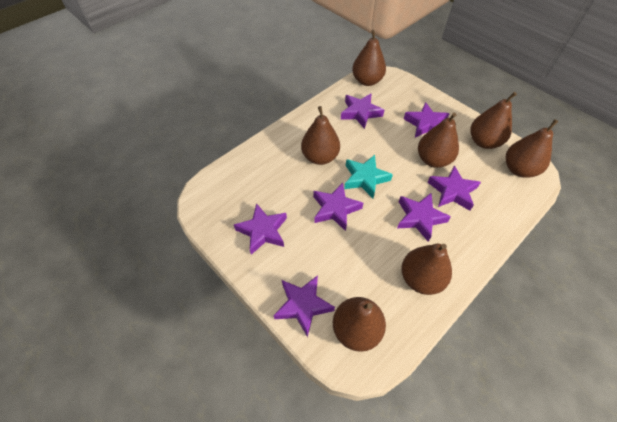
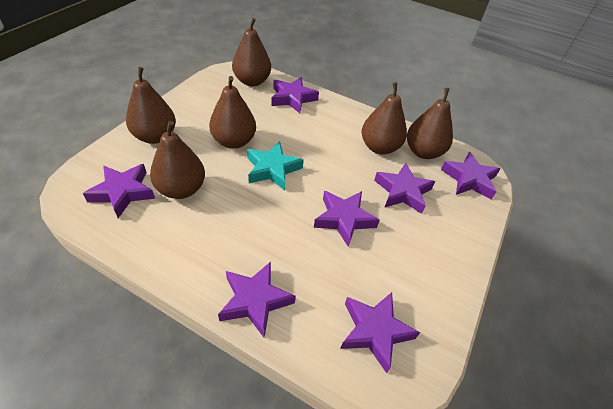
brown pear: 7 -> 6

